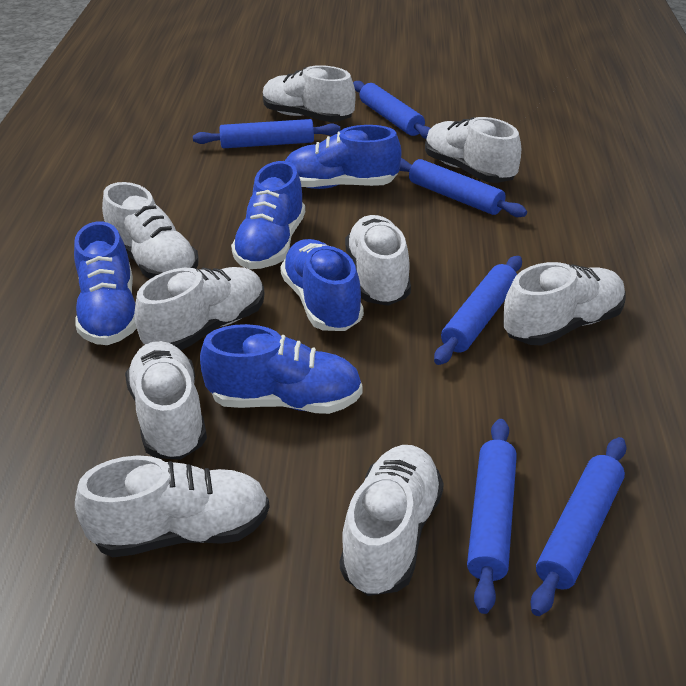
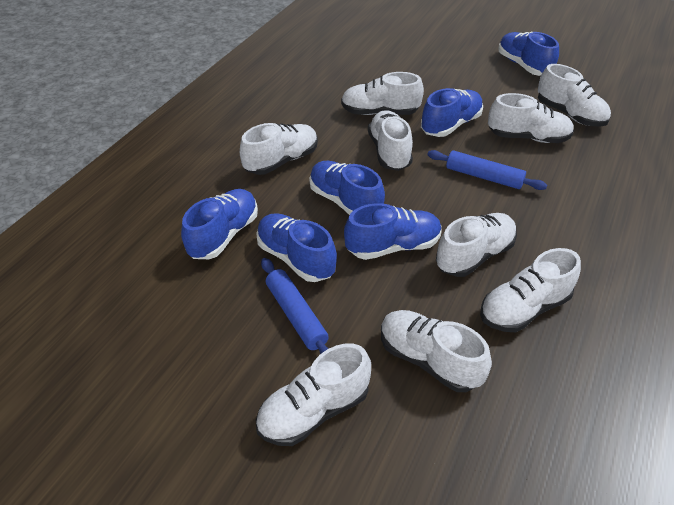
blue rolling pin: 6 -> 2
blue shoe: 5 -> 6

